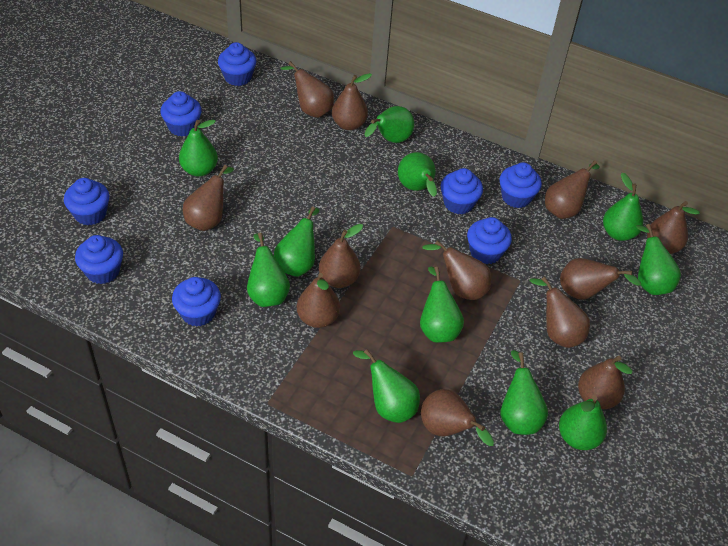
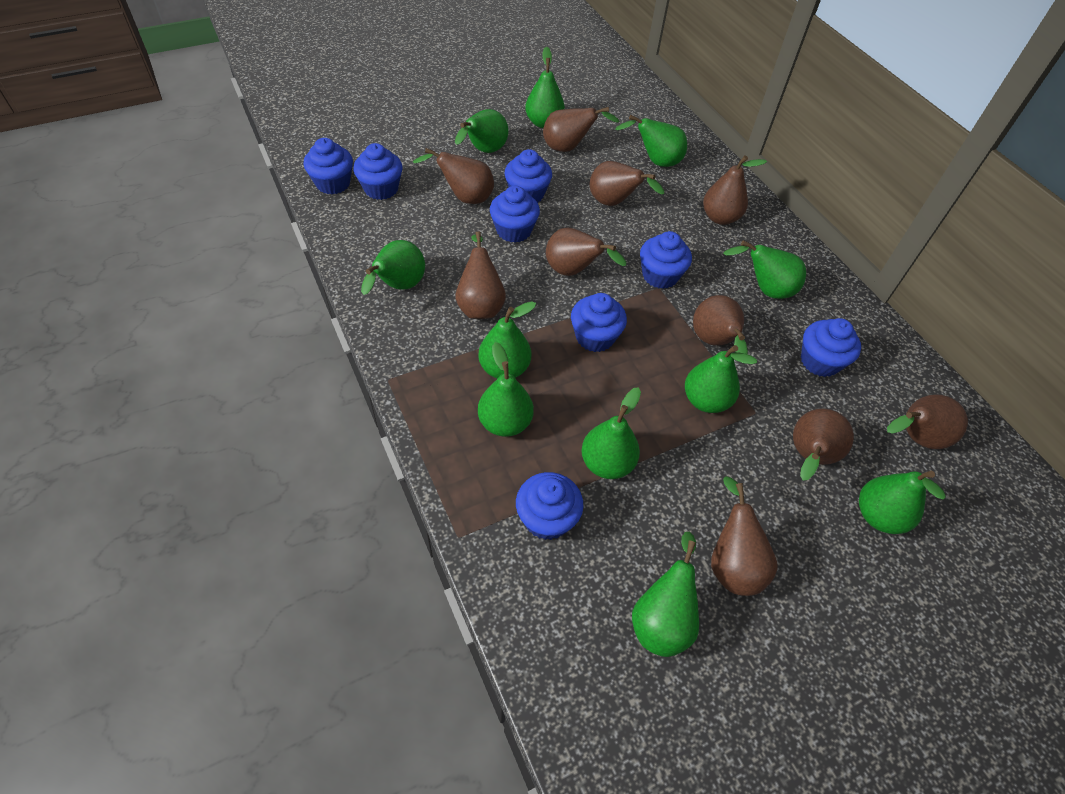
brown pear: 12 -> 10

